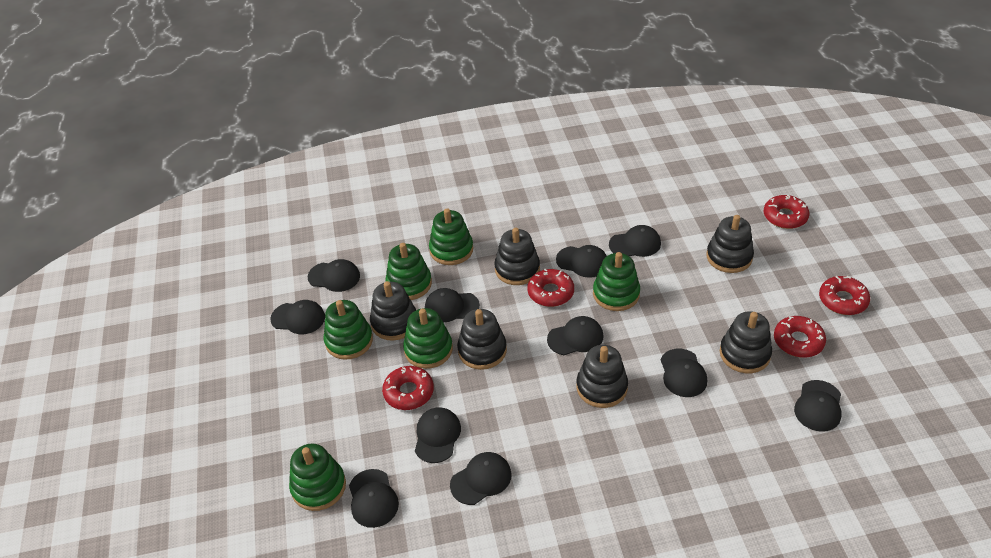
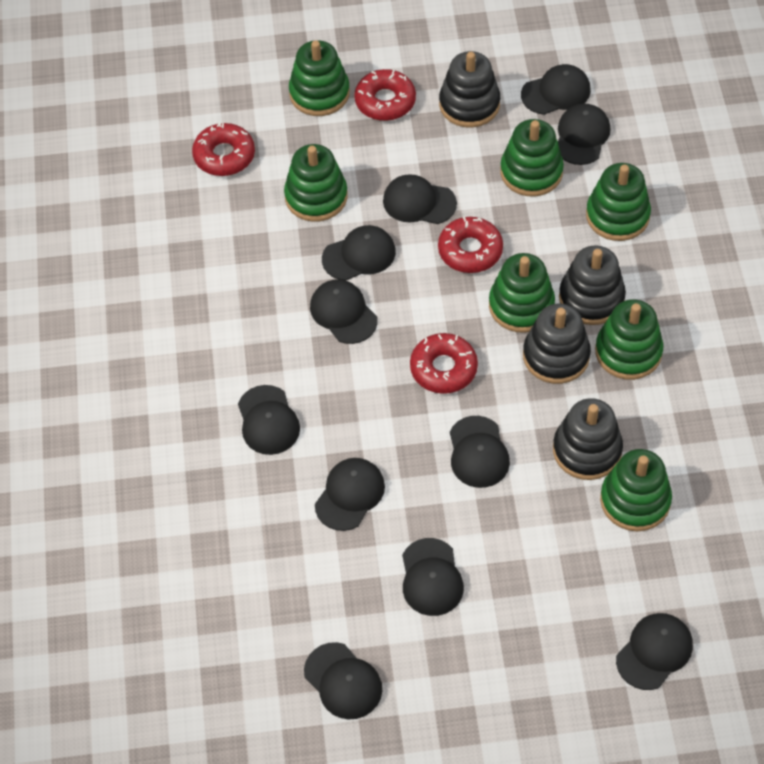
black stacking toy: 6 -> 4
green stacking toy: 6 -> 7
red donut: 5 -> 4

